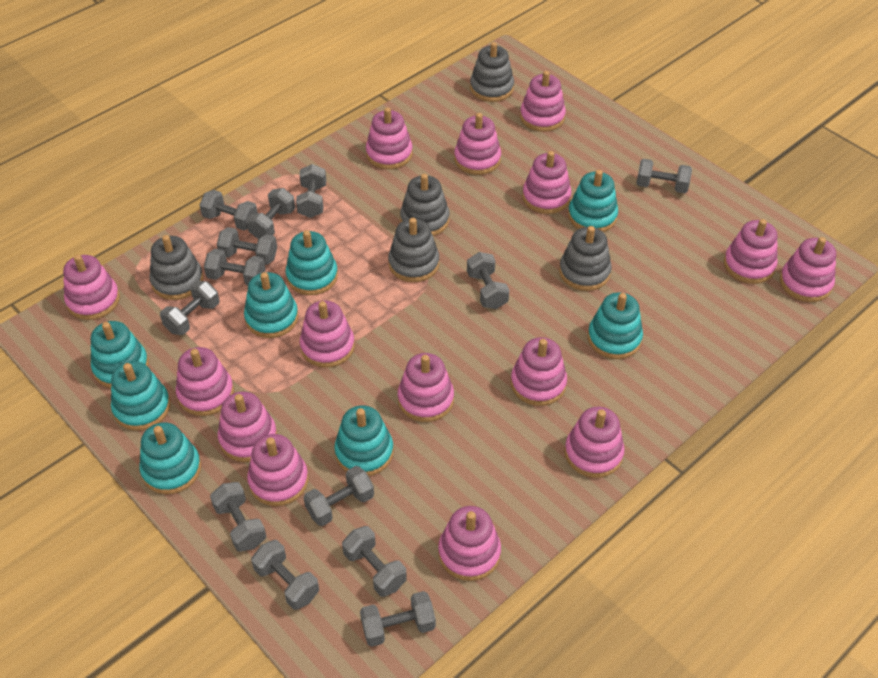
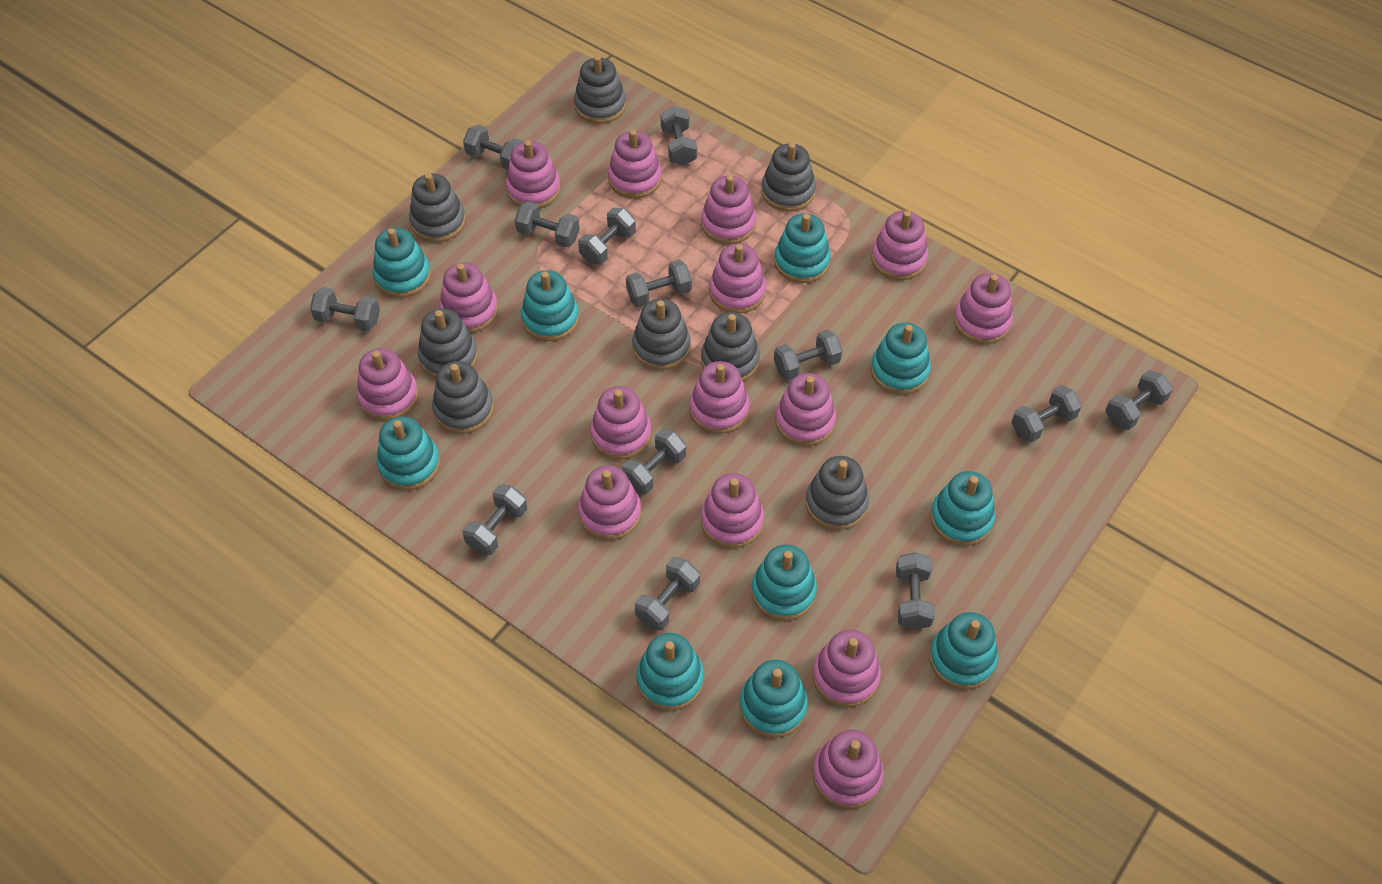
grey stacking toy: 5 -> 8
turquoise stacking toy: 8 -> 10

